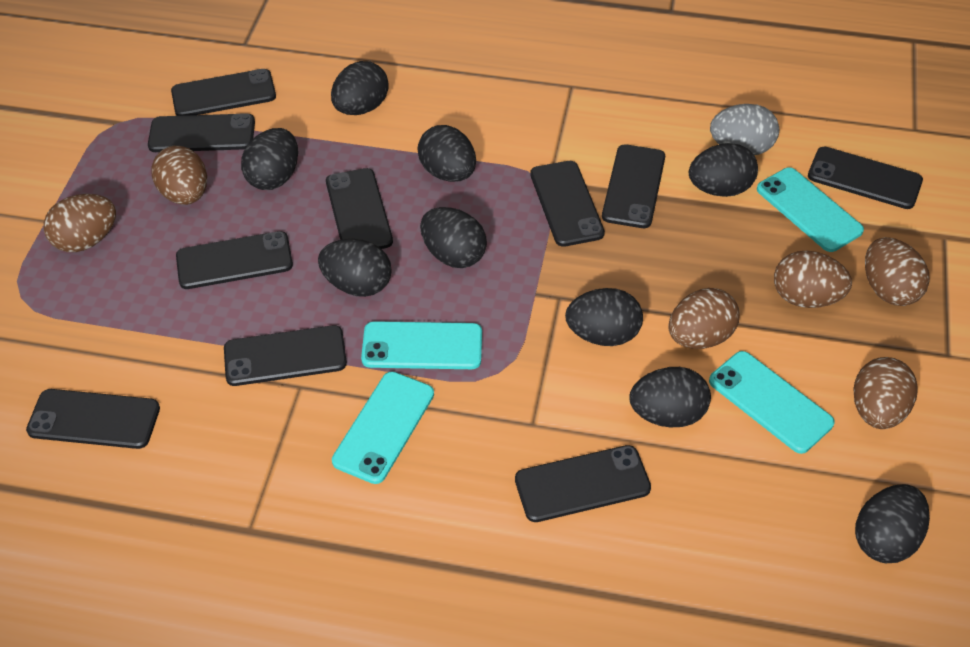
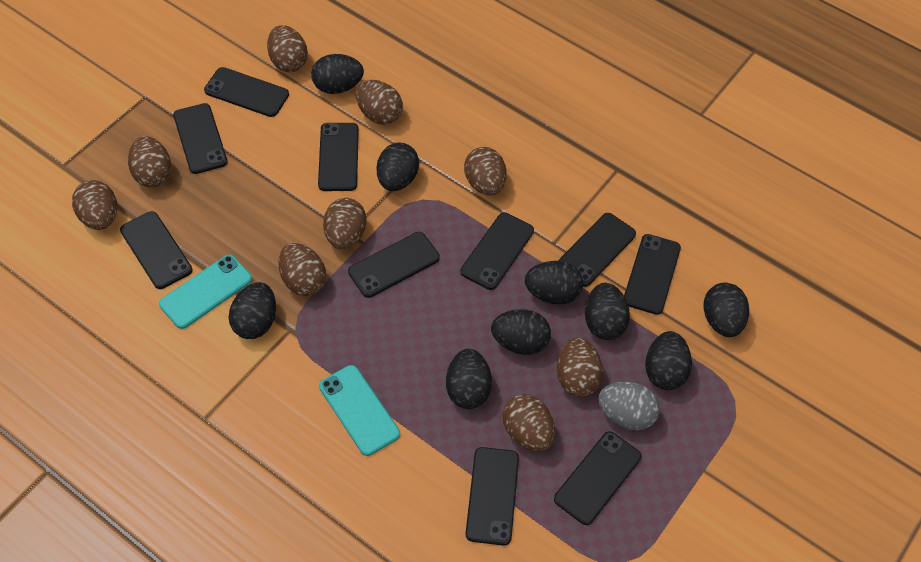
brown egg: 6 -> 9
turquoise phone: 4 -> 2

